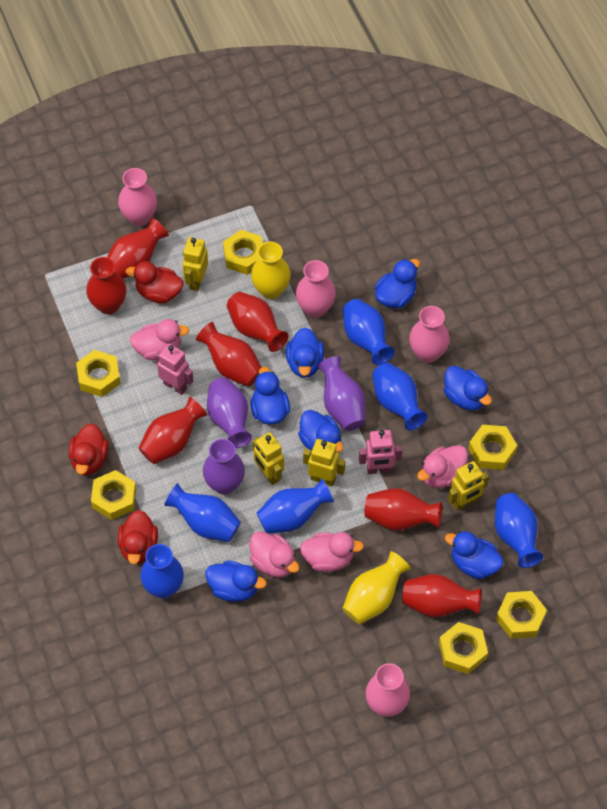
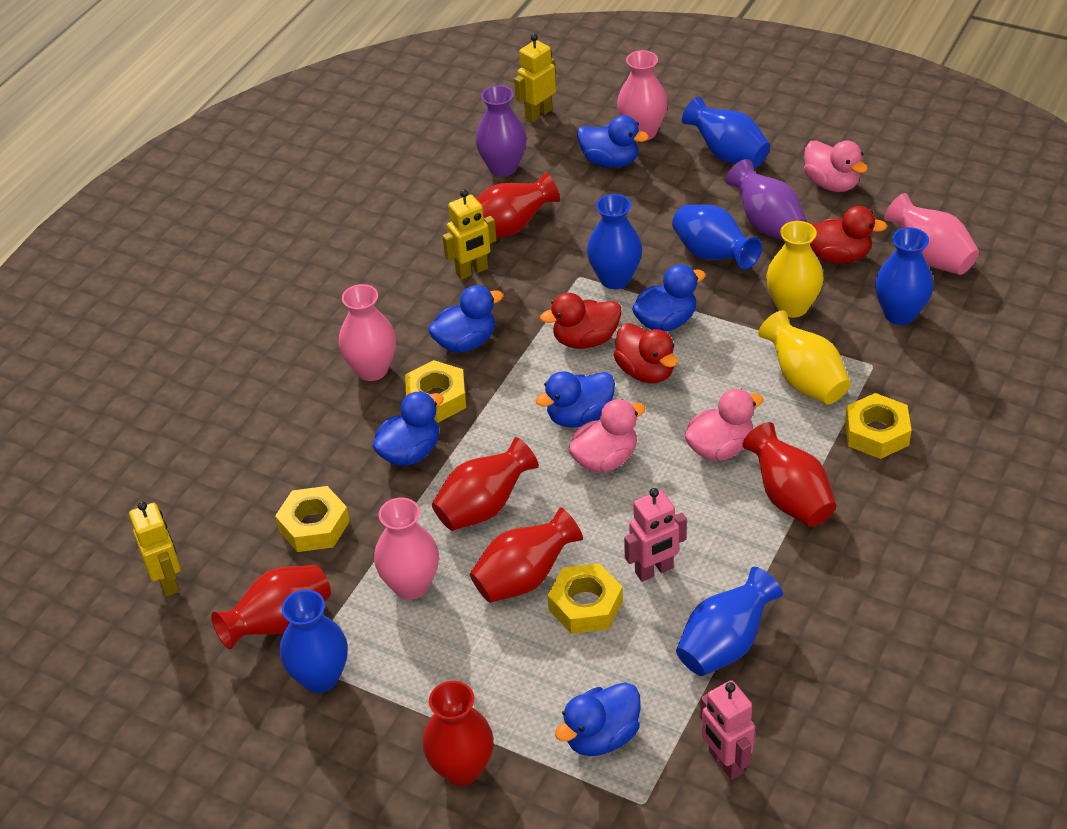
blue duck: 7 -> 6
pink duck: 4 -> 3
purple vase: 3 -> 2
red vase: 7 -> 6
yellow nut: 6 -> 4
yellow robot: 4 -> 3

